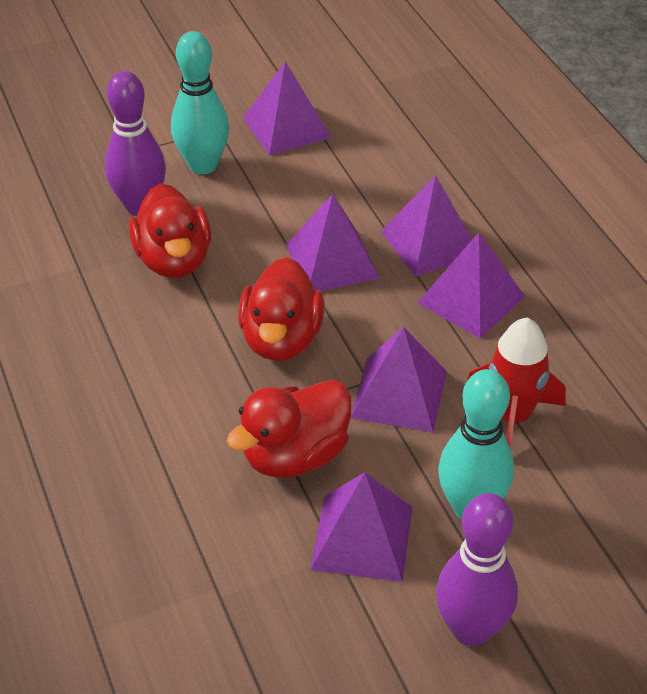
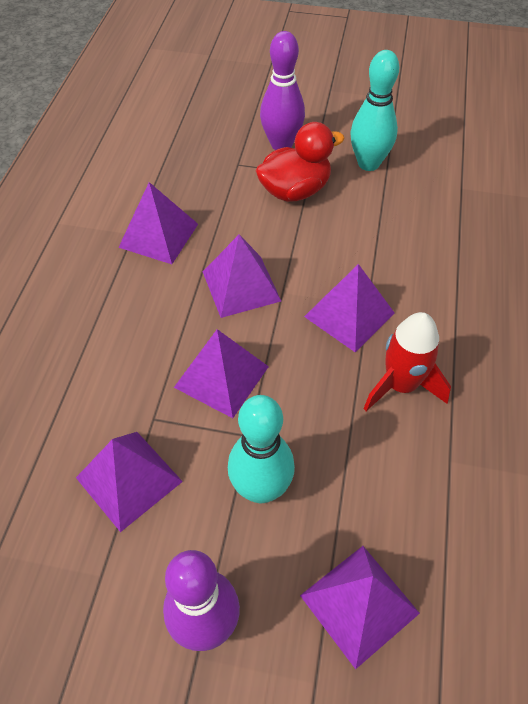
red duck: 3 -> 1

